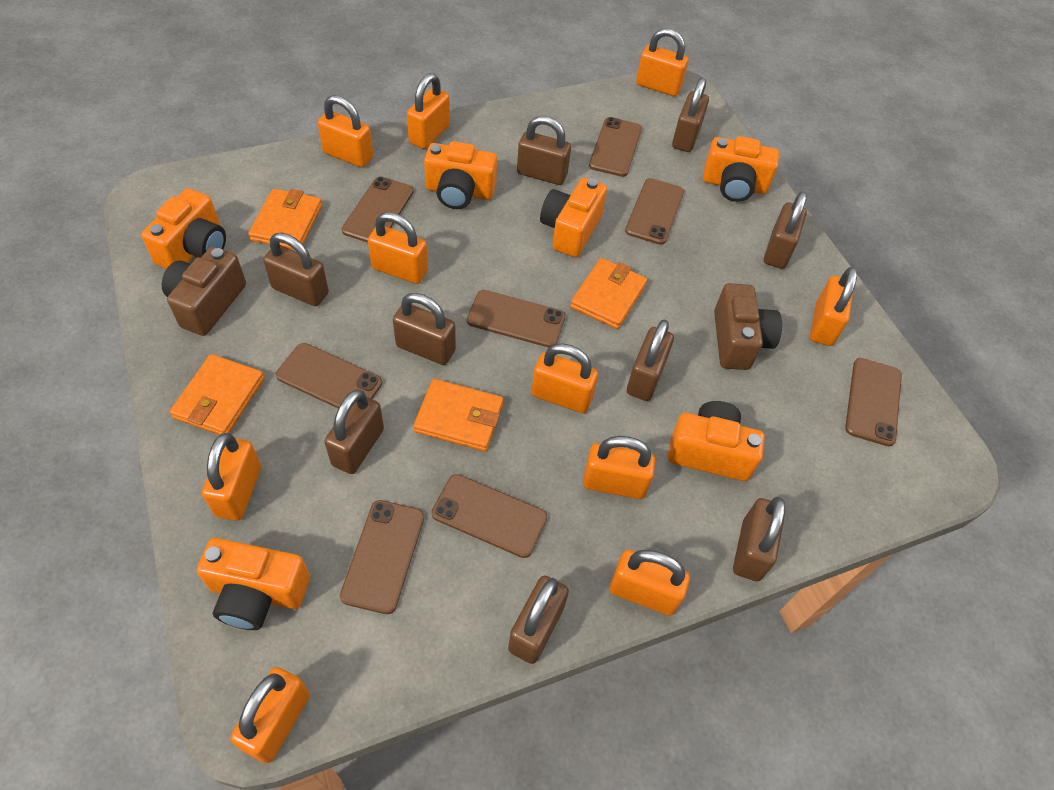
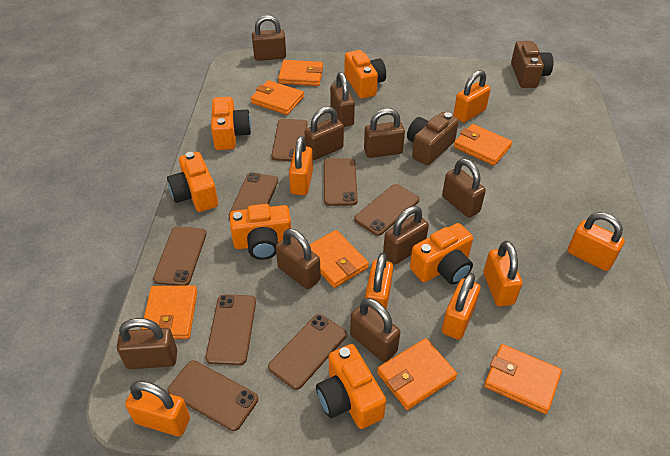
orange padlock: 10 -> 7
orange wallet: 4 -> 7

